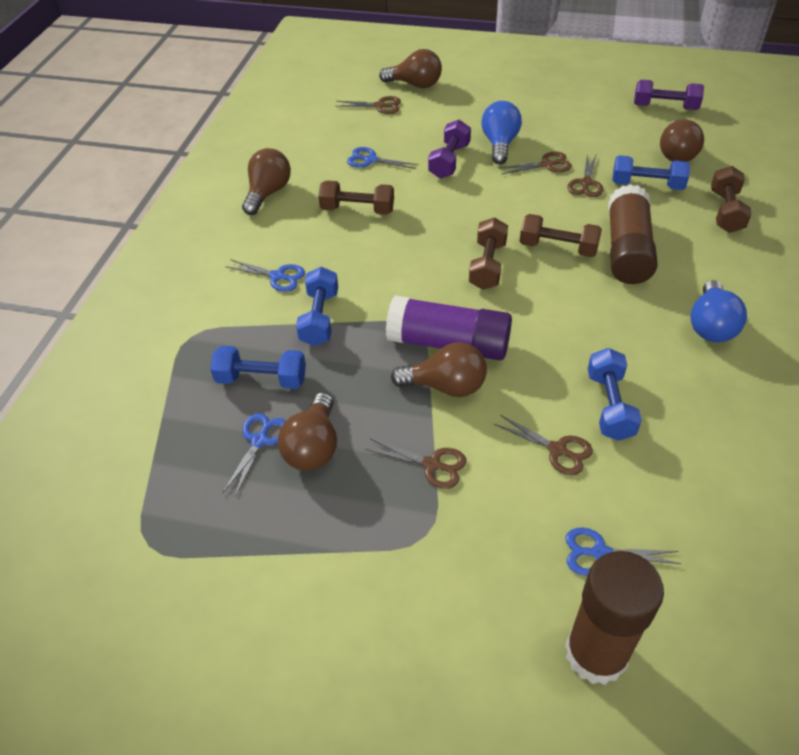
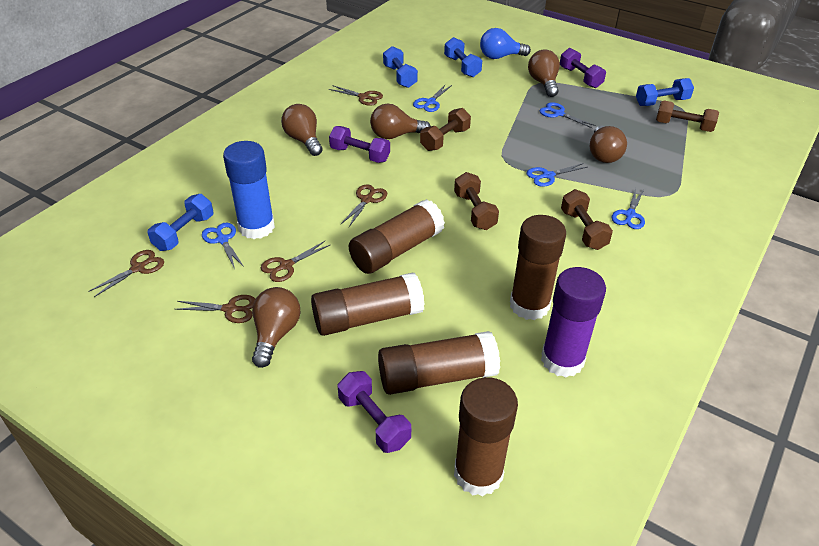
blue glue stick: 0 -> 1
blue light bulb: 2 -> 1
blue scissors: 4 -> 5
brown glue stick: 2 -> 5
purple dumbbell: 2 -> 3

